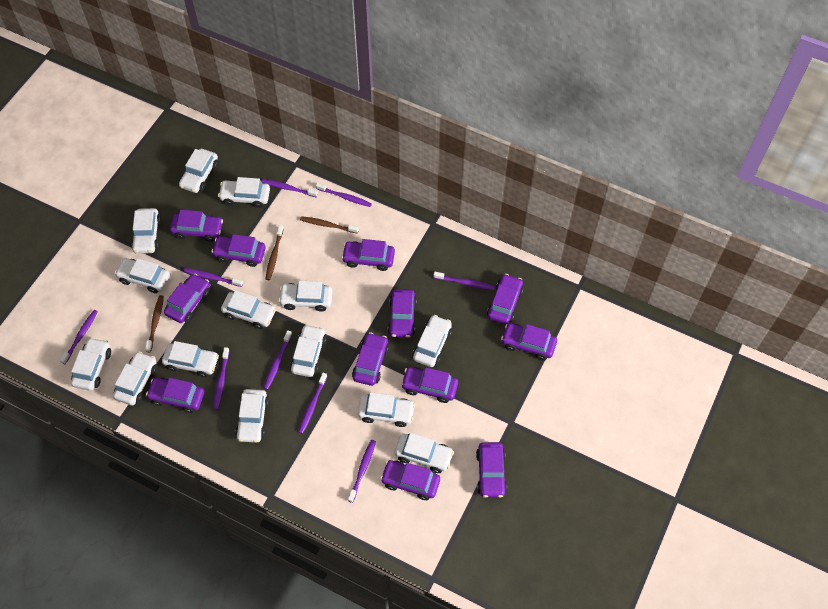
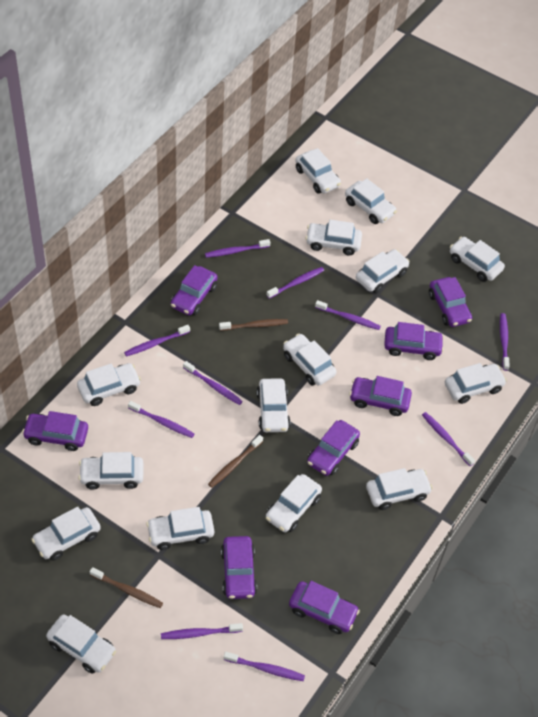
purple car: 12 -> 8
purple toothbrush: 9 -> 10
white car: 14 -> 15

